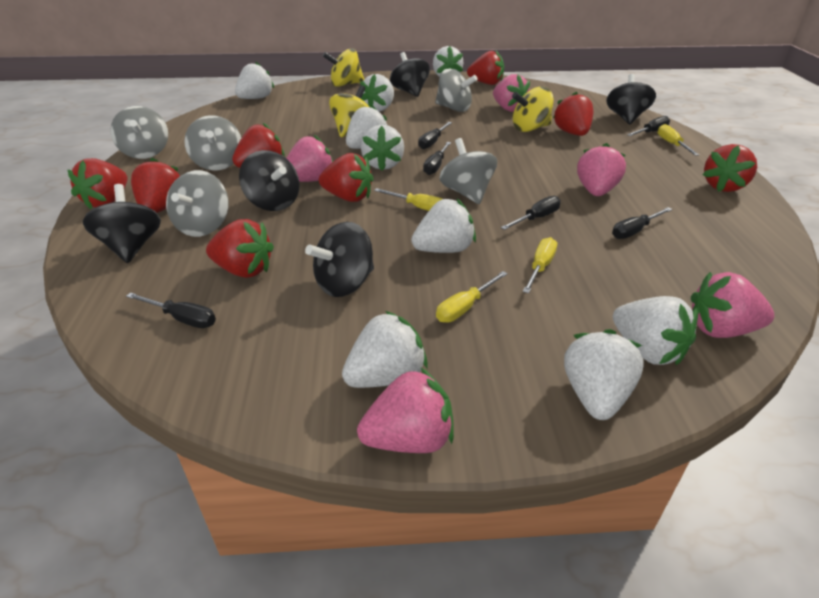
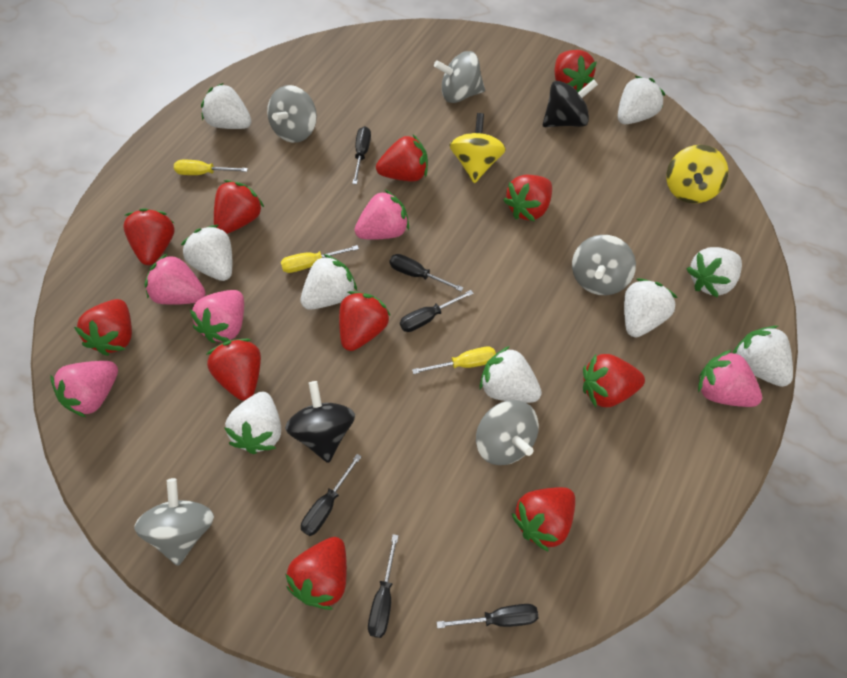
black spinning top: 5 -> 2
red strawberry: 8 -> 11
yellow screwdriver: 4 -> 3
yellow spinning top: 3 -> 2

